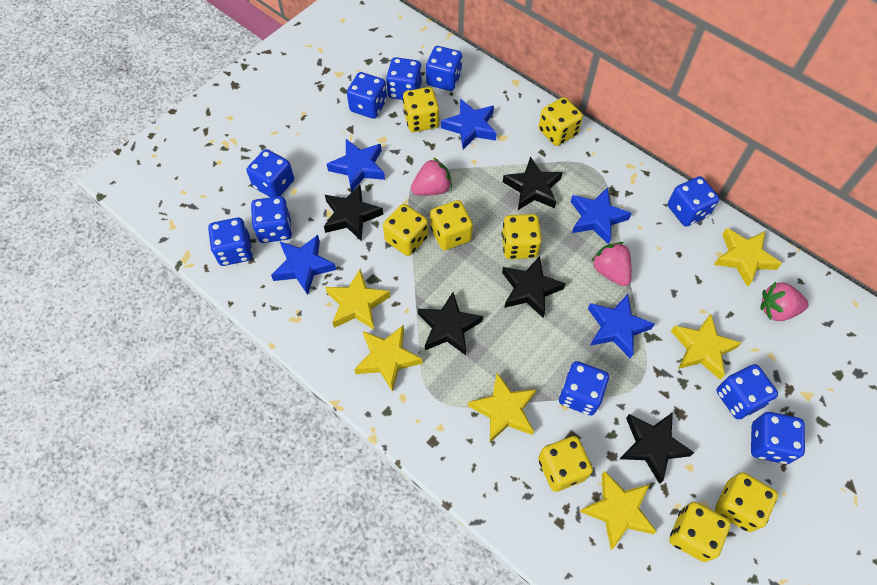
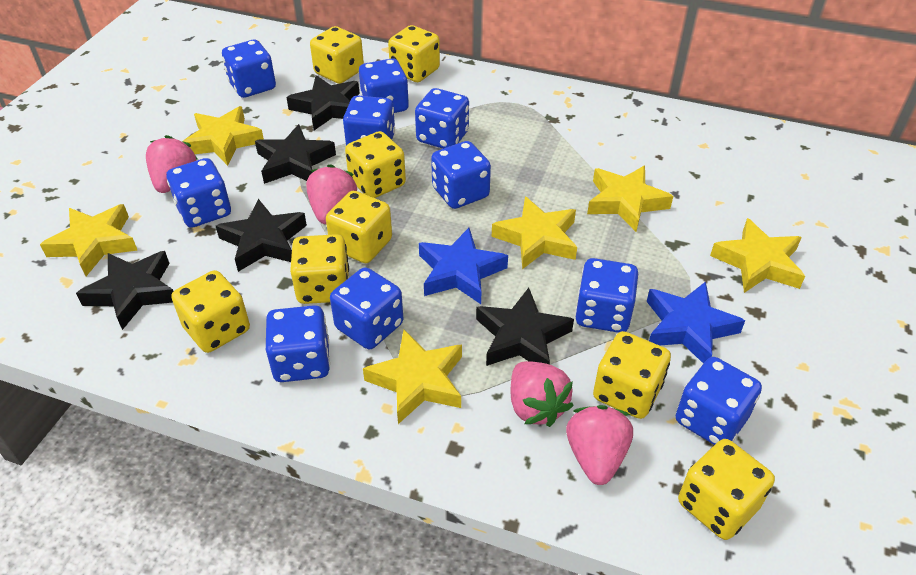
blue star: 5 -> 2
pink strawberry: 3 -> 4

